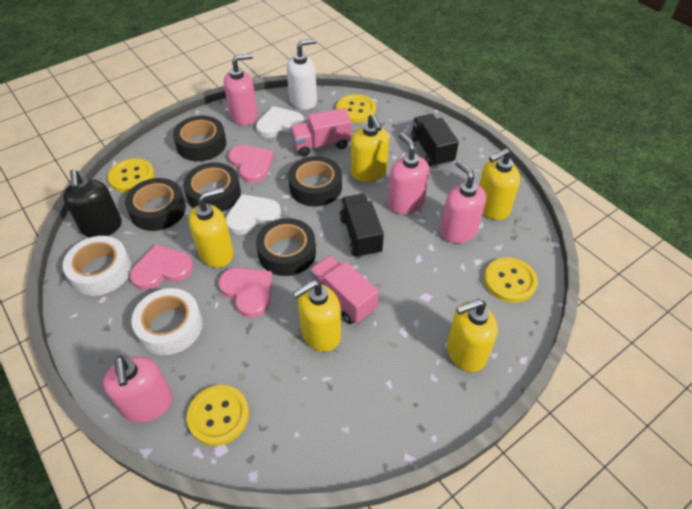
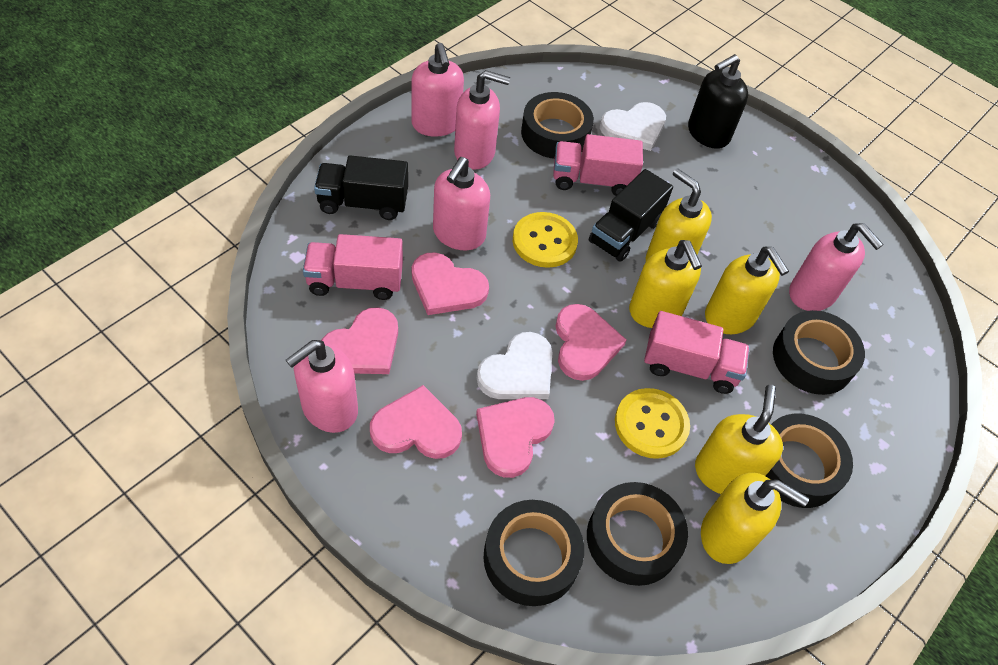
pink heart: 3 -> 5
pink soap dispenser: 4 -> 5
pink truck: 2 -> 3
white soap dispenser: 1 -> 0
white tape: 2 -> 0
yellow button: 4 -> 2

